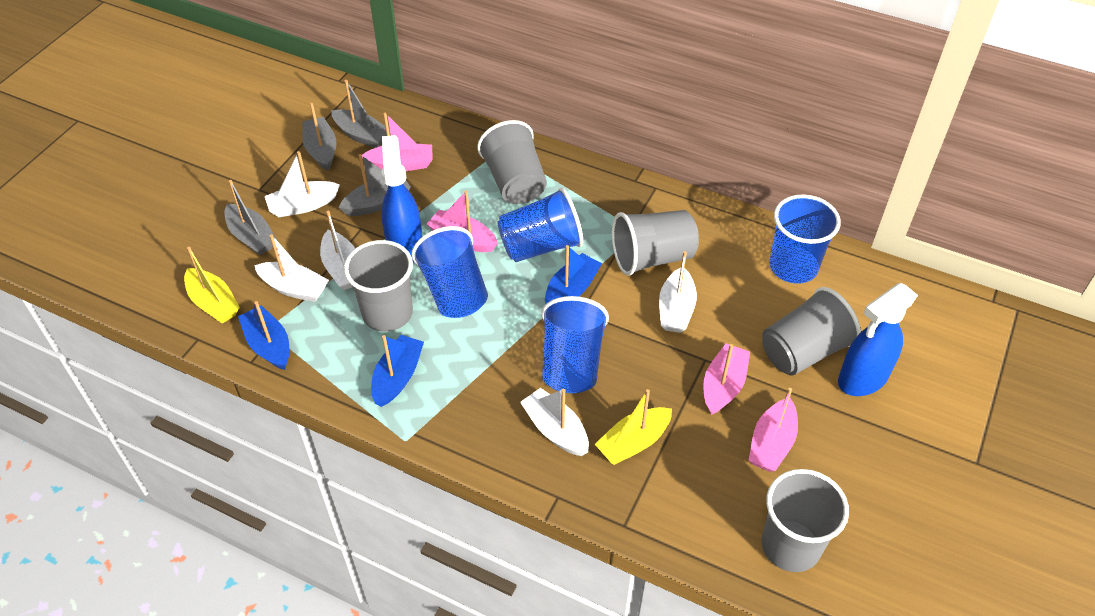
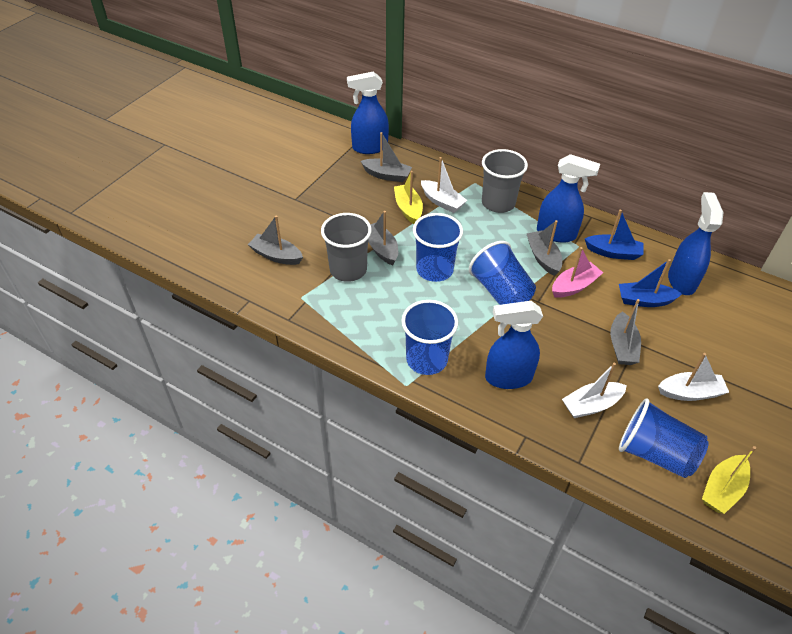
blue boat: 3 -> 2
blue spray bottle: 2 -> 4
grey boat: 4 -> 5
grey cup: 5 -> 2
pink boat: 4 -> 1
white boat: 5 -> 3

